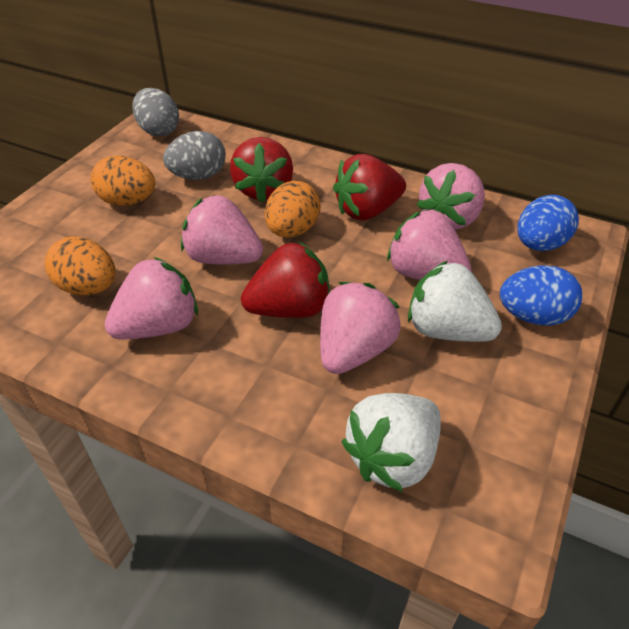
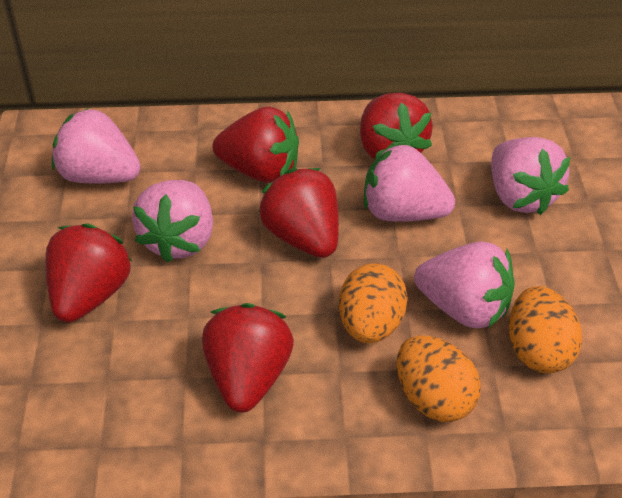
blue egg: 2 -> 0
grey egg: 2 -> 0
red strawberry: 3 -> 5
white strawberry: 2 -> 0

